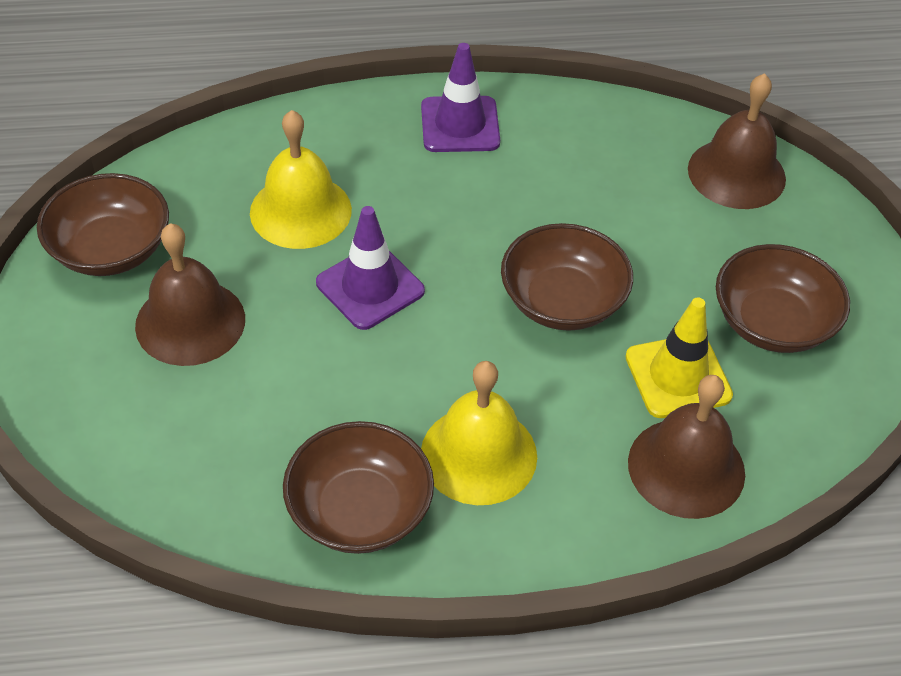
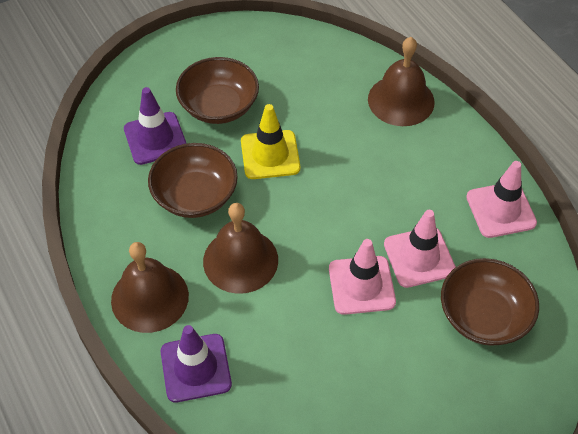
brown bowl: 4 -> 3
pink traffic cone: 0 -> 3
yellow bell: 2 -> 0

